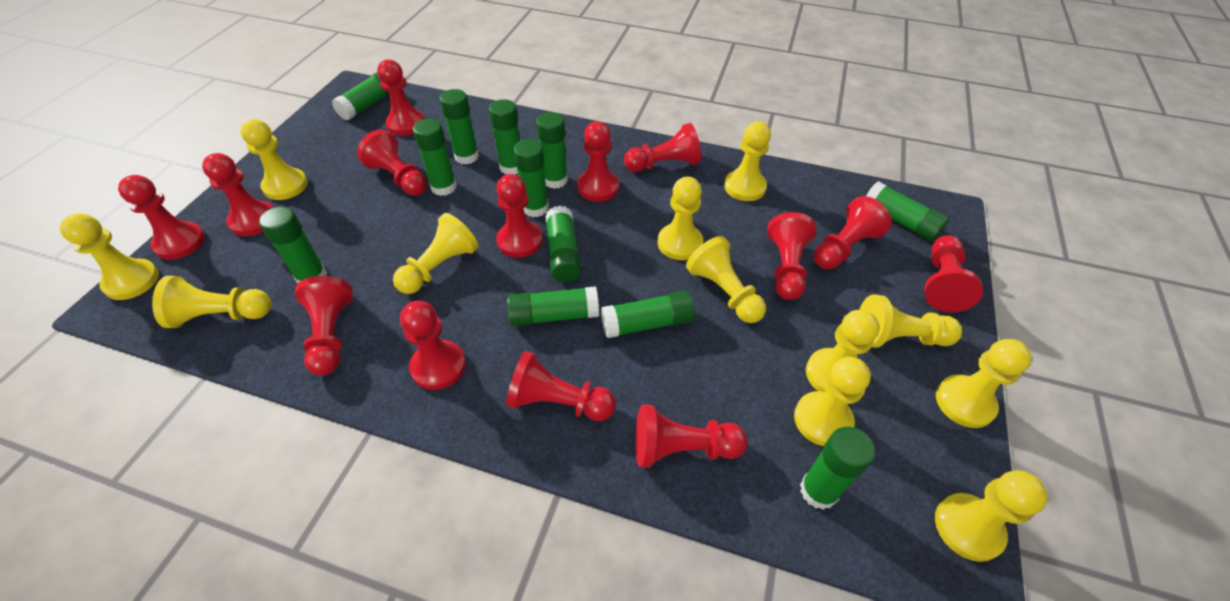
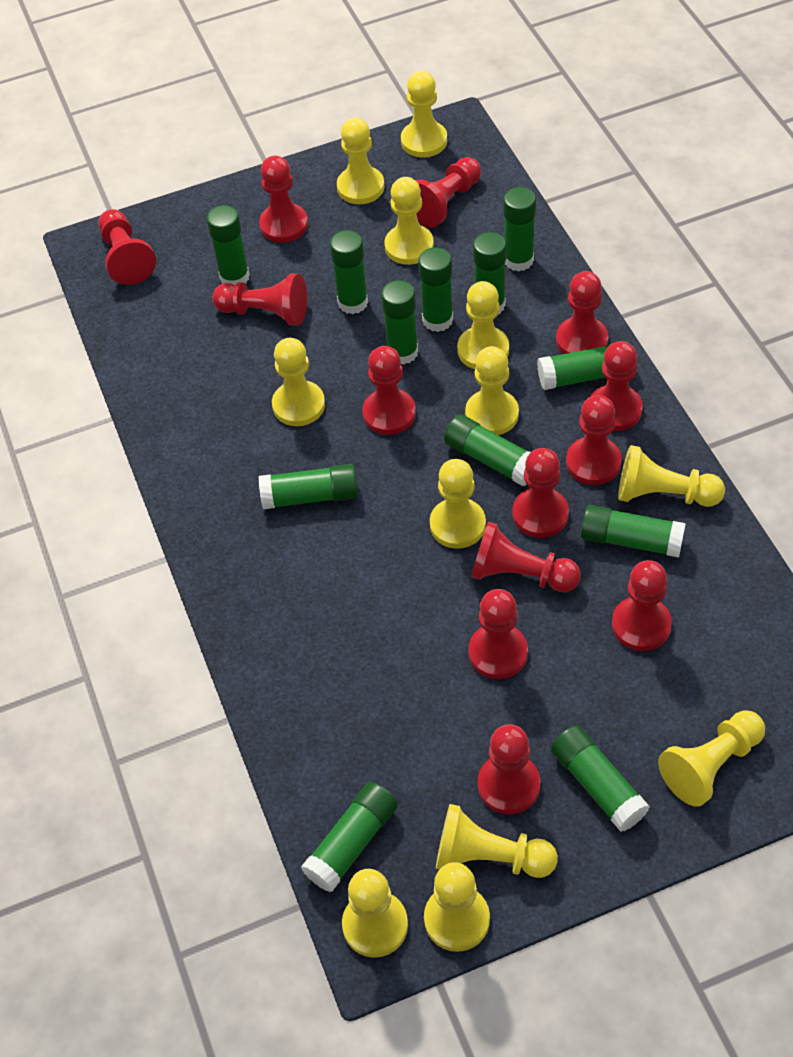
red pawn: 14 -> 13

